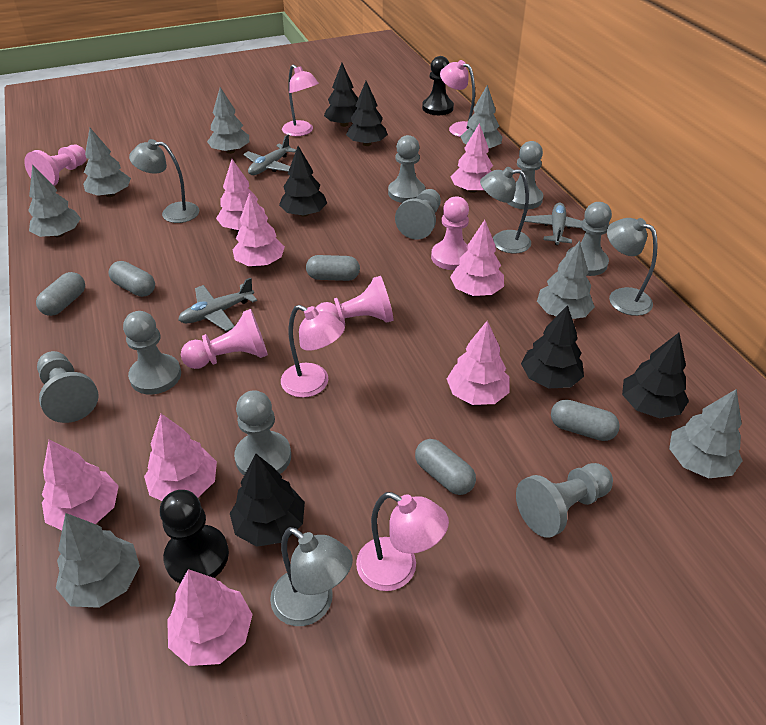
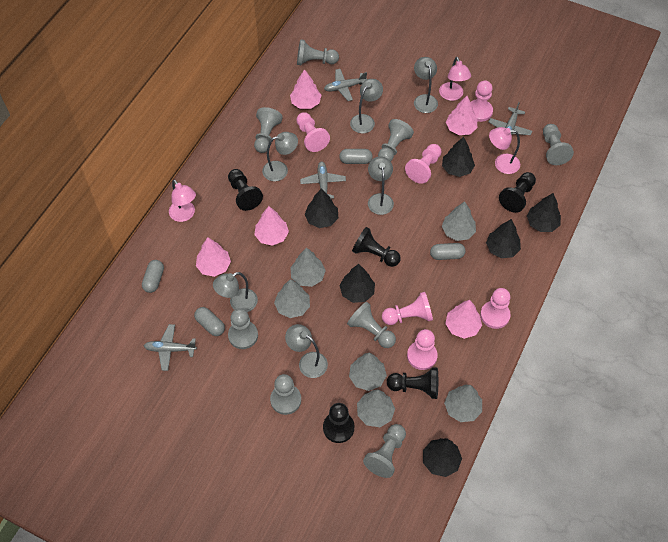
black pawn: 2 -> 5
grey capsule: 5 -> 4
grey lamp: 4 -> 6
grey plane: 3 -> 4
grey tree: 7 -> 6
pink lamp: 4 -> 3
pink pawn: 4 -> 6
pink tree: 8 -> 5

